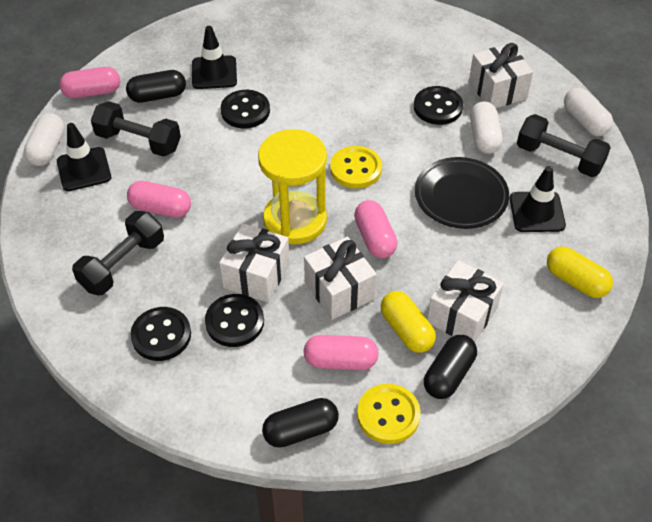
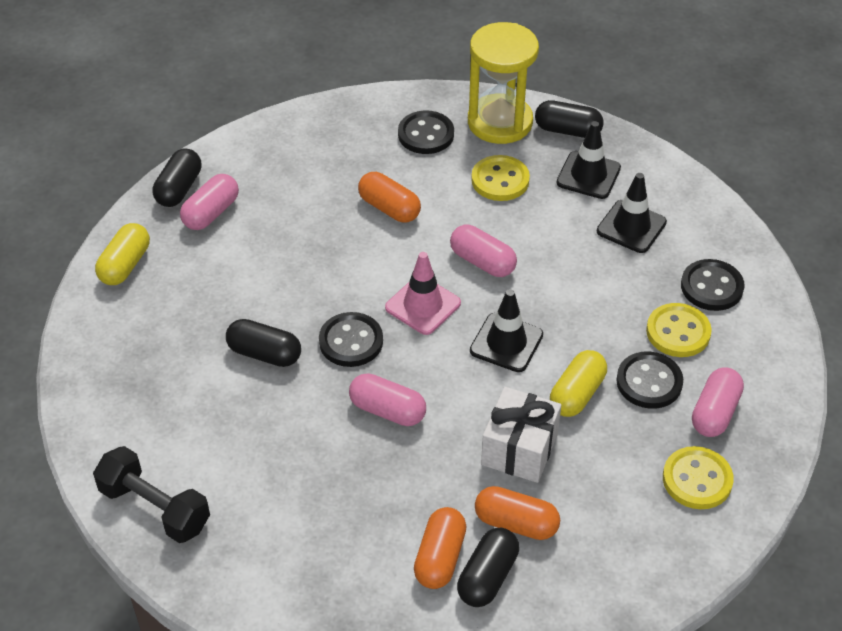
black capsule: 3 -> 4
black dumbbell: 3 -> 1
black plate: 1 -> 0
orange capsule: 0 -> 3
pink traffic cone: 0 -> 1
white capsule: 3 -> 0
white gift: 4 -> 1
yellow button: 2 -> 3

